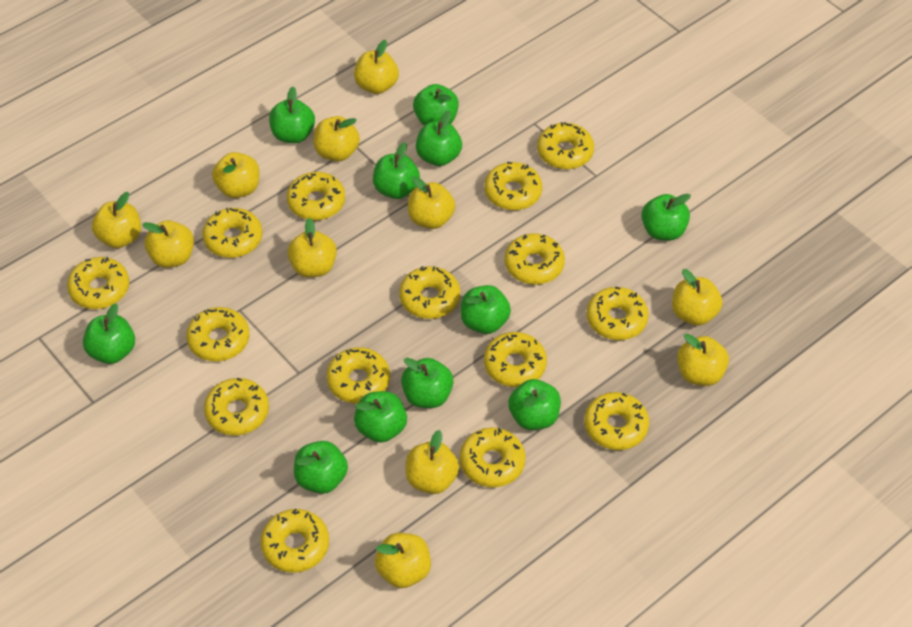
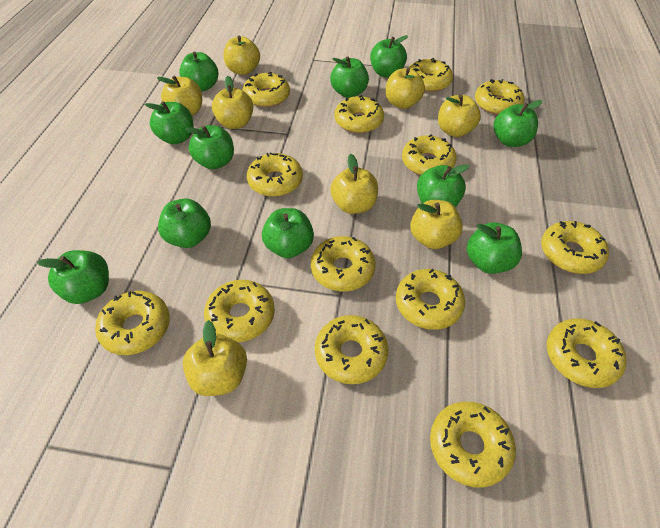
yellow apple: 11 -> 8
yellow donut: 15 -> 14

